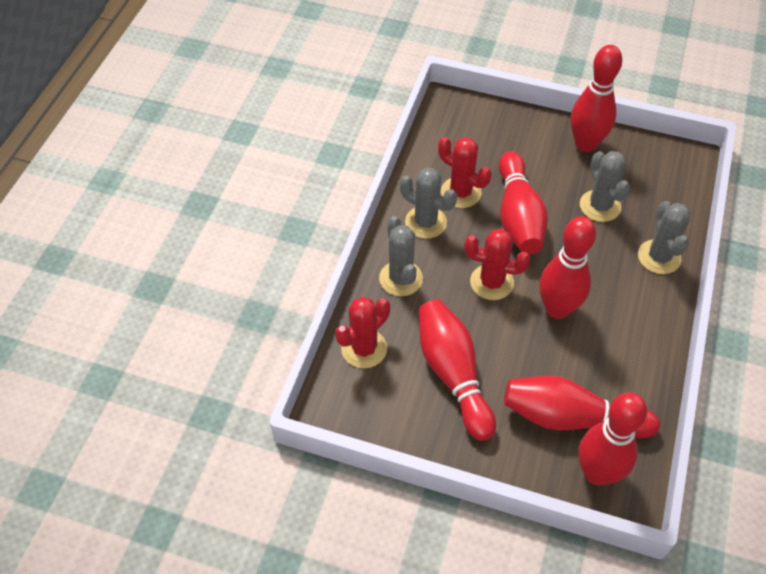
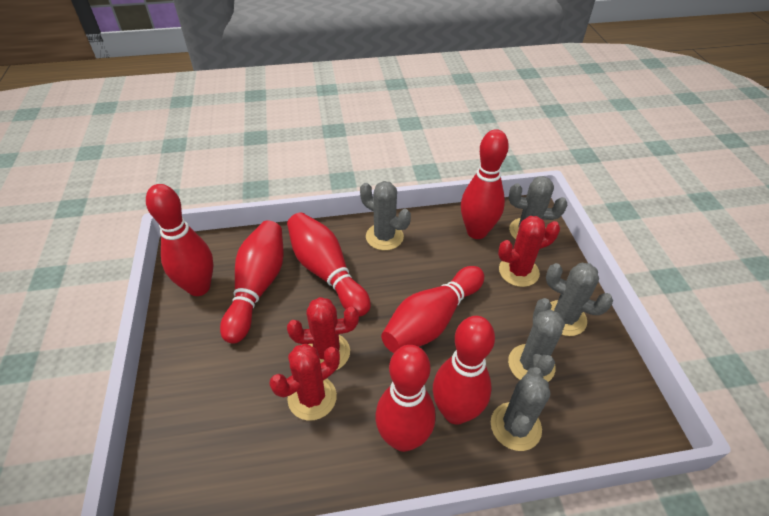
grey cactus: 4 -> 5
red bowling pin: 6 -> 7

